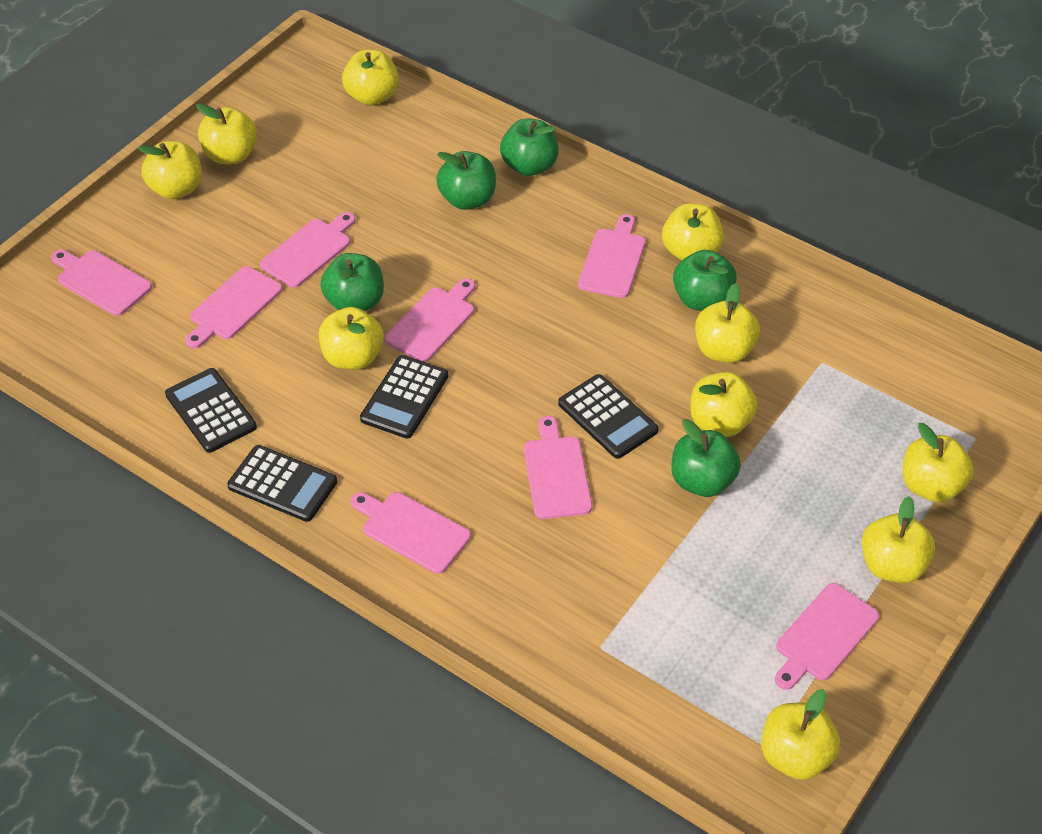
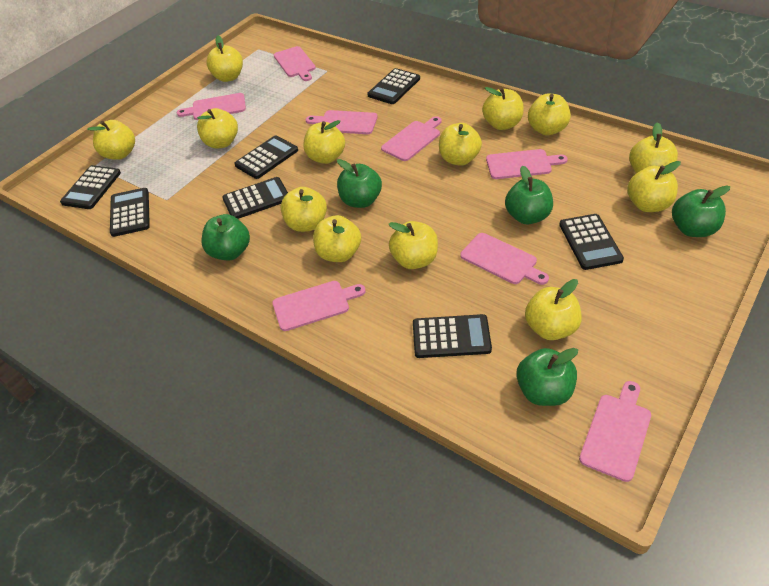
black calculator: 4 -> 7
yellow apple: 10 -> 13

